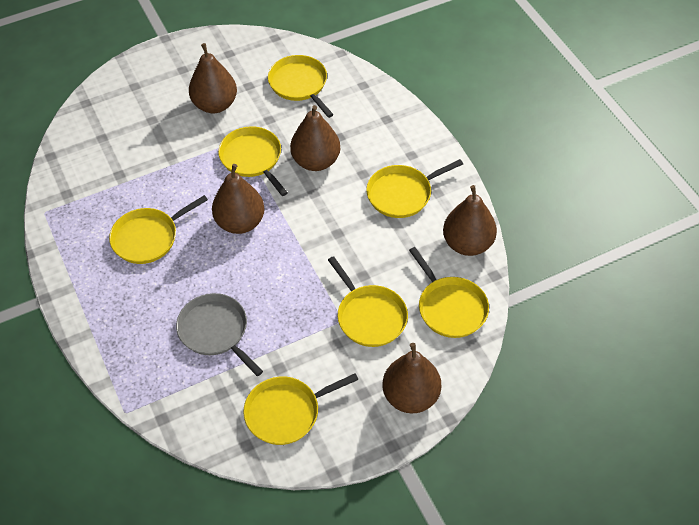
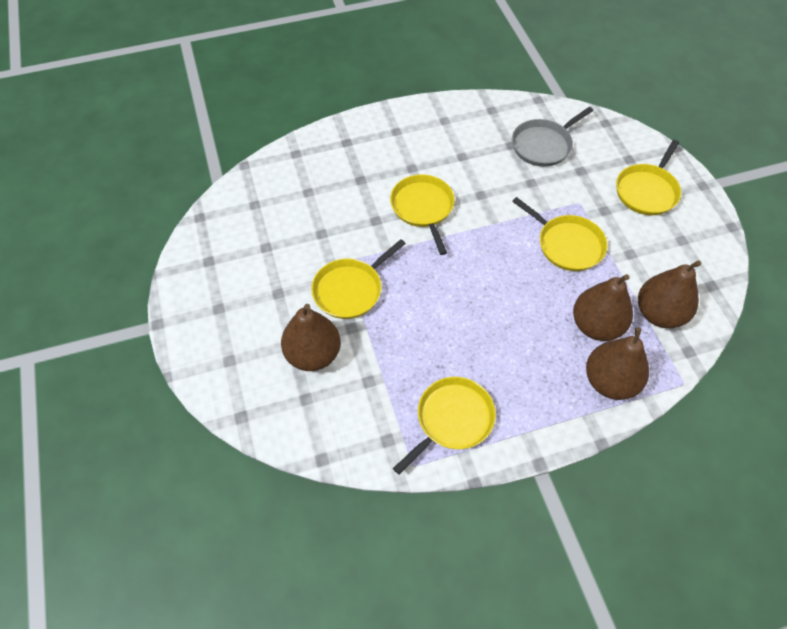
brown pear: 5 -> 4
yellow pan: 7 -> 5

